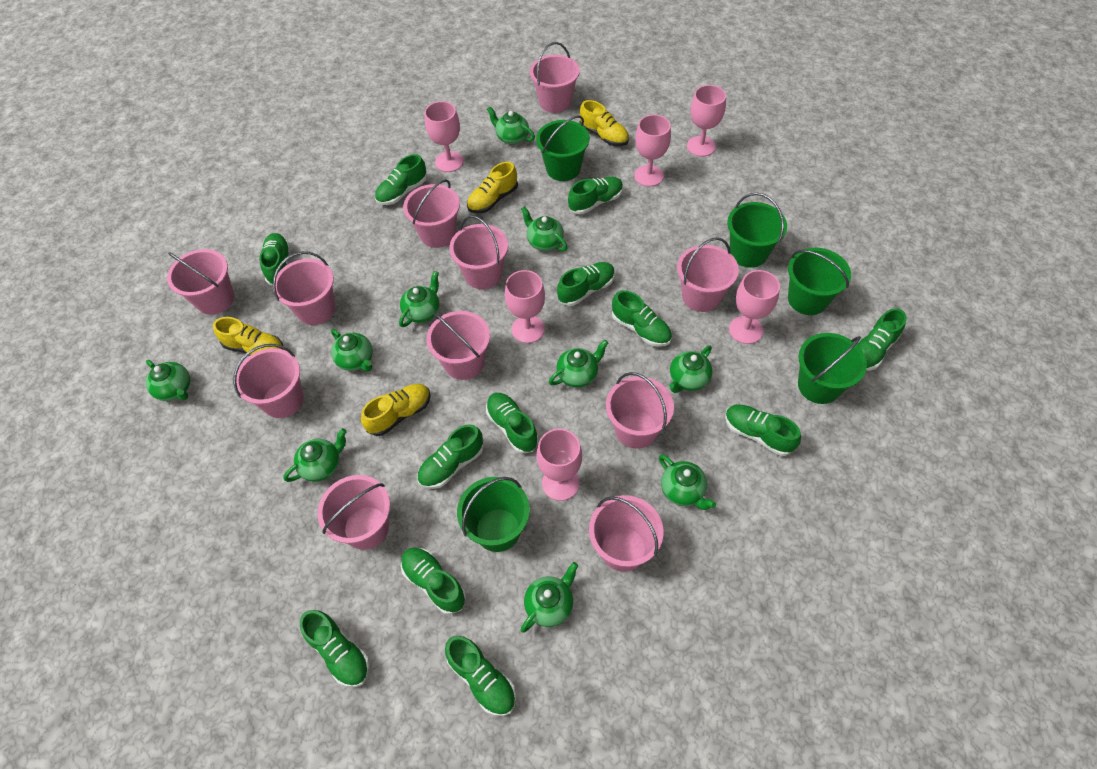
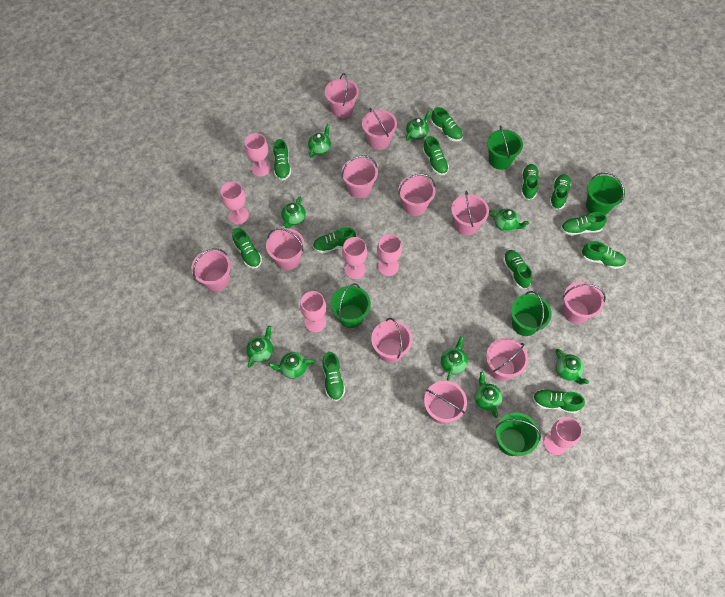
green teapot: 10 -> 9
yellow shoe: 4 -> 0

